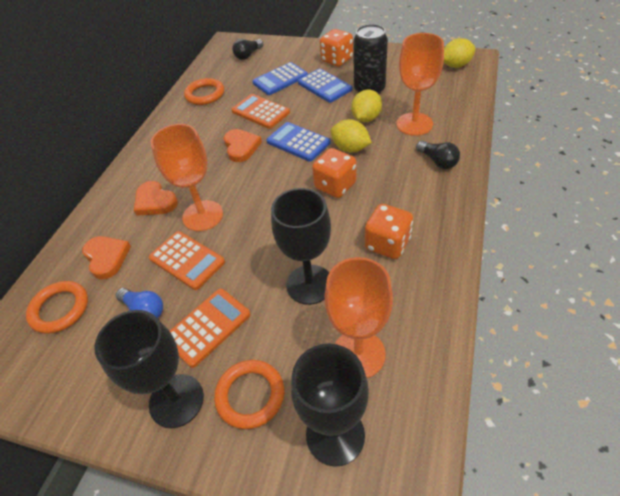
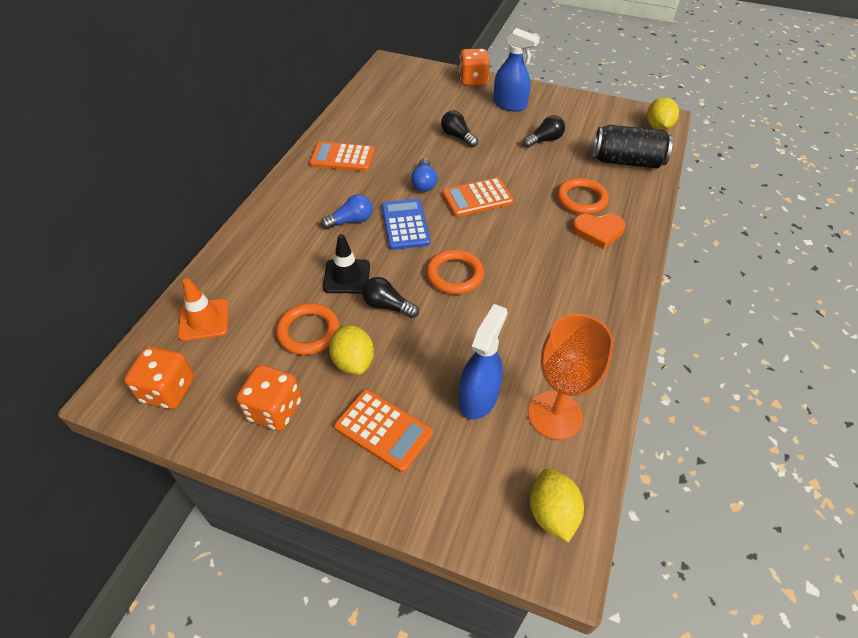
black goblet: 3 -> 0
black light bulb: 2 -> 3
black traffic cone: 0 -> 1
blue calculator: 3 -> 1
blue light bulb: 1 -> 2
blue spray bottle: 0 -> 2
orange goblet: 3 -> 1
orange heart: 3 -> 1
orange traffic cone: 0 -> 1

